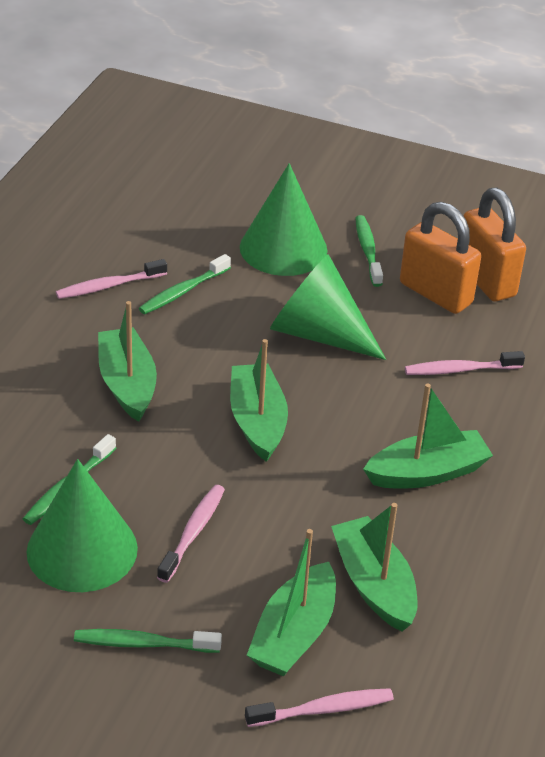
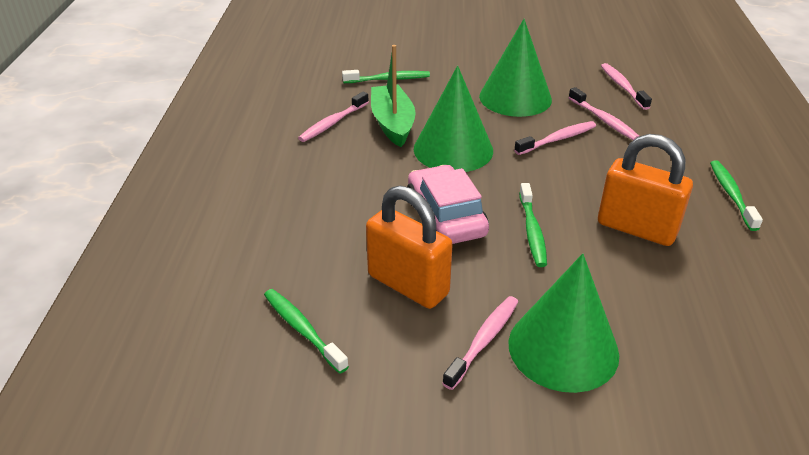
green boat: 5 -> 1
pink car: 0 -> 1
pink toothbrush: 4 -> 5

